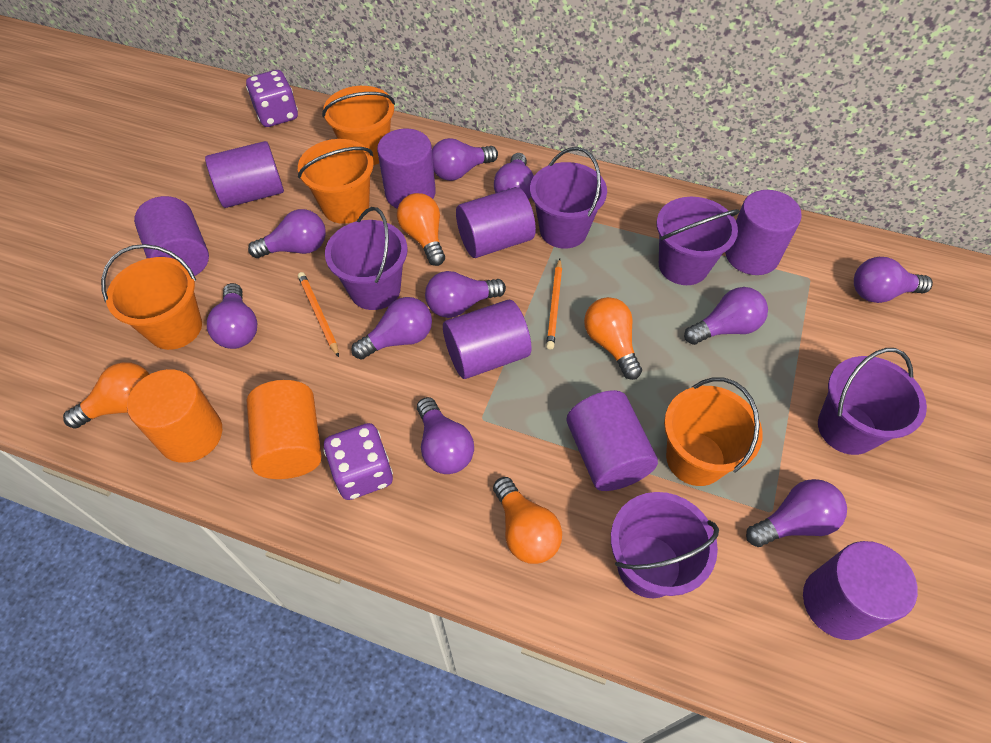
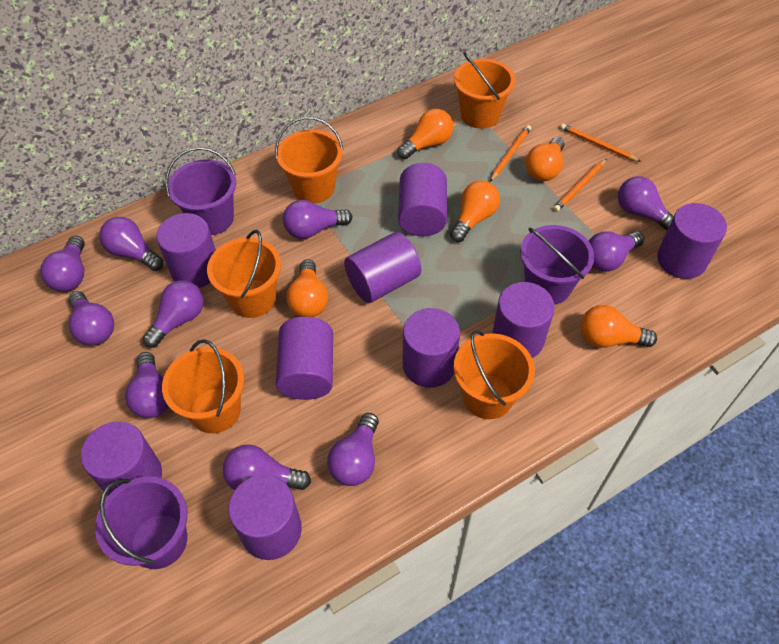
orange bucket: 4 -> 5
orange cylinder: 2 -> 0
orange light bulb: 4 -> 5
orange pencil: 2 -> 3
purple bucket: 5 -> 3
purple cylinder: 8 -> 9
purple dice: 2 -> 0

